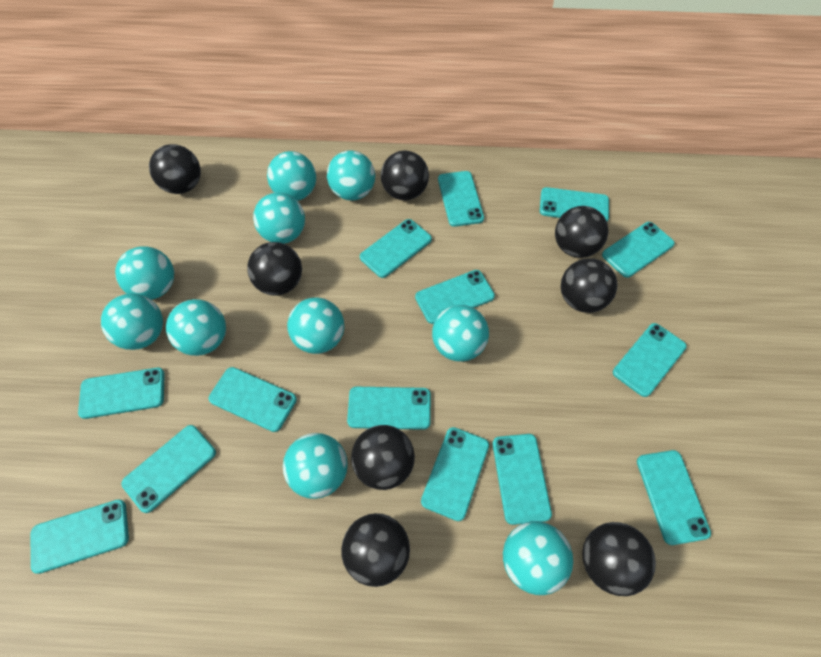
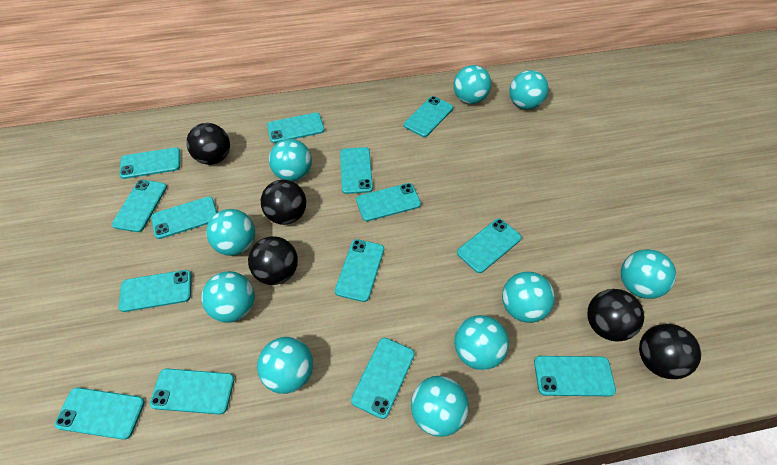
black ball: 8 -> 5

